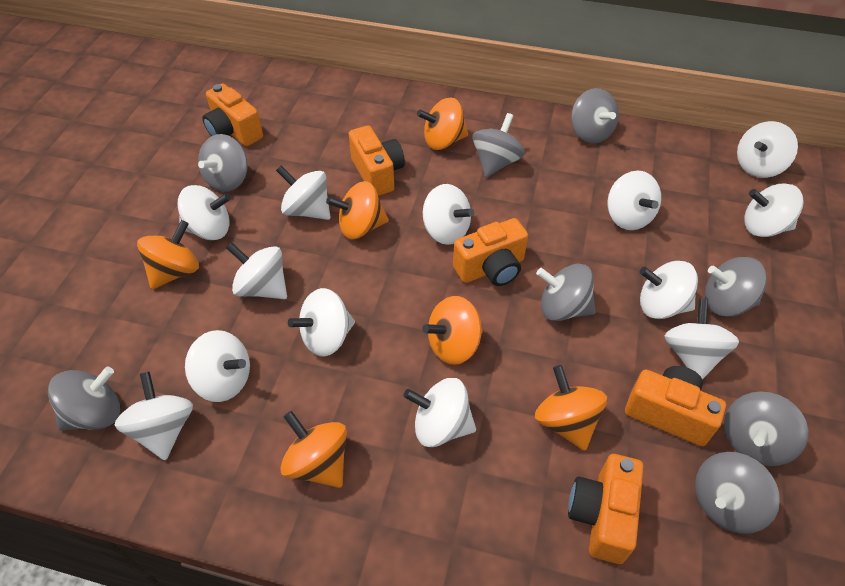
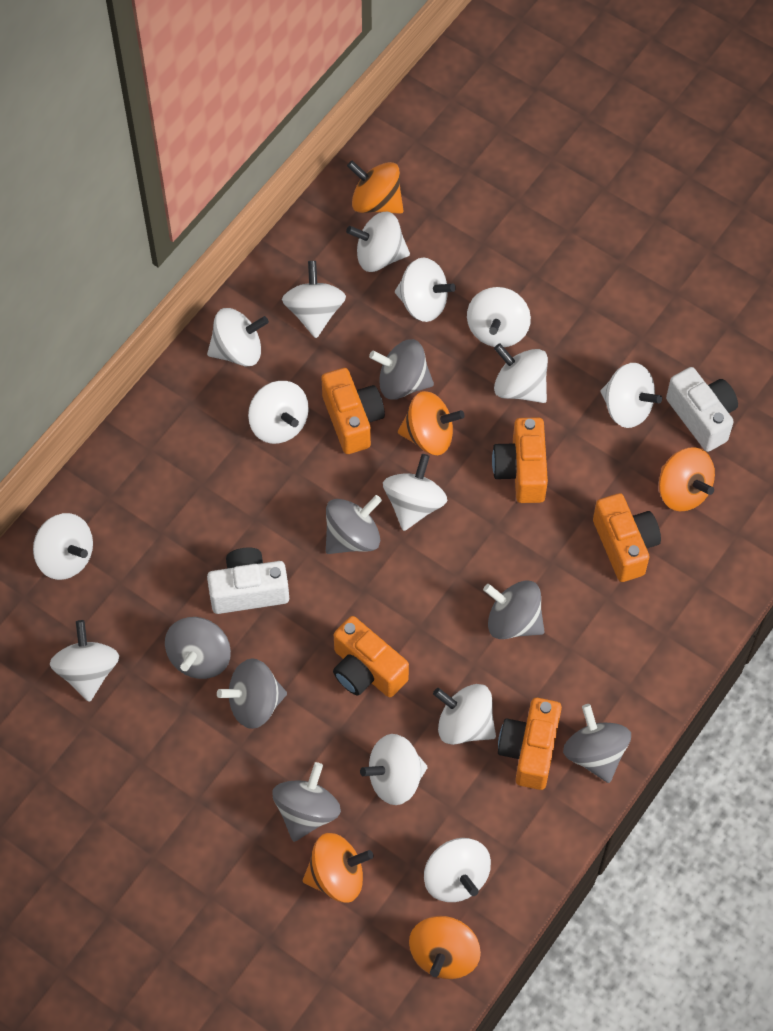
grey spinning top: 8 -> 7
orange spinning top: 6 -> 5
white camera: 0 -> 2
white spinning top: 13 -> 14

